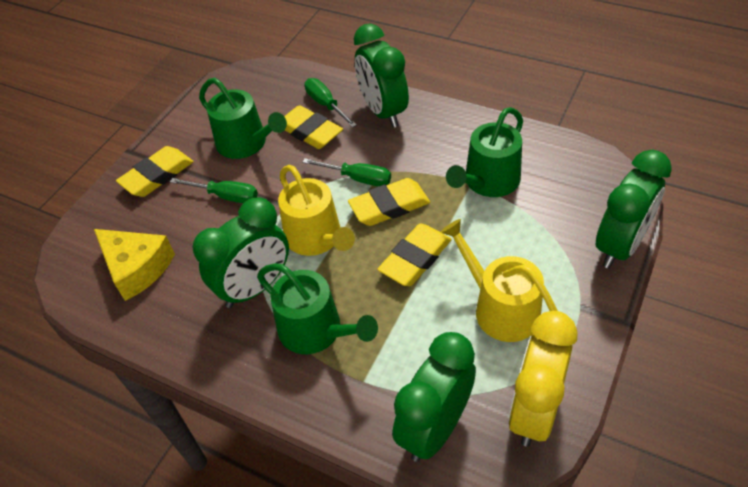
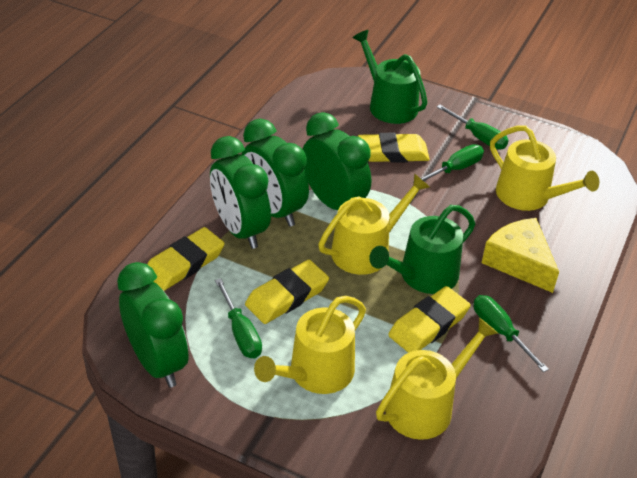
green screwdriver: 3 -> 4
green watering can: 3 -> 2
yellow clock: 1 -> 0
yellow watering can: 2 -> 4

